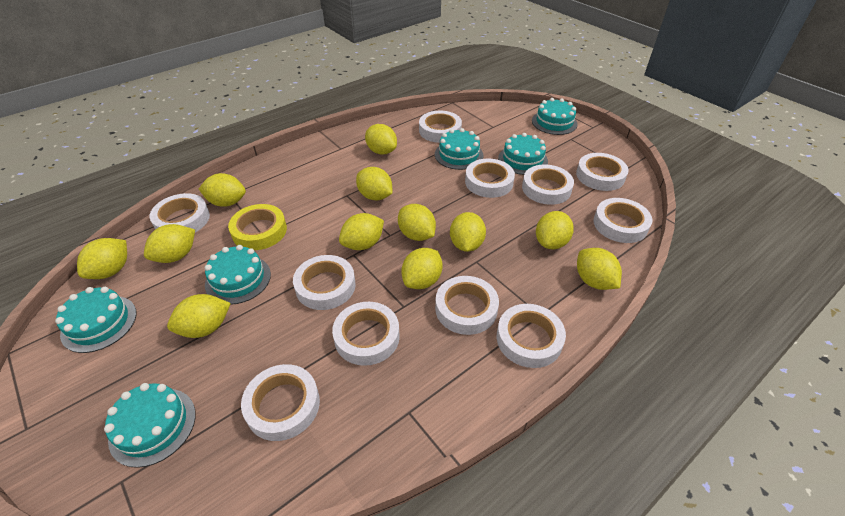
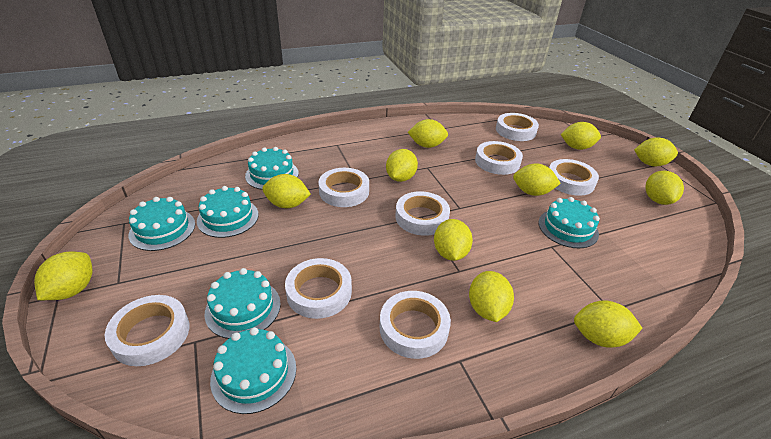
white tape: 11 -> 8
yellow lemon: 12 -> 11
yellow tape: 1 -> 0

